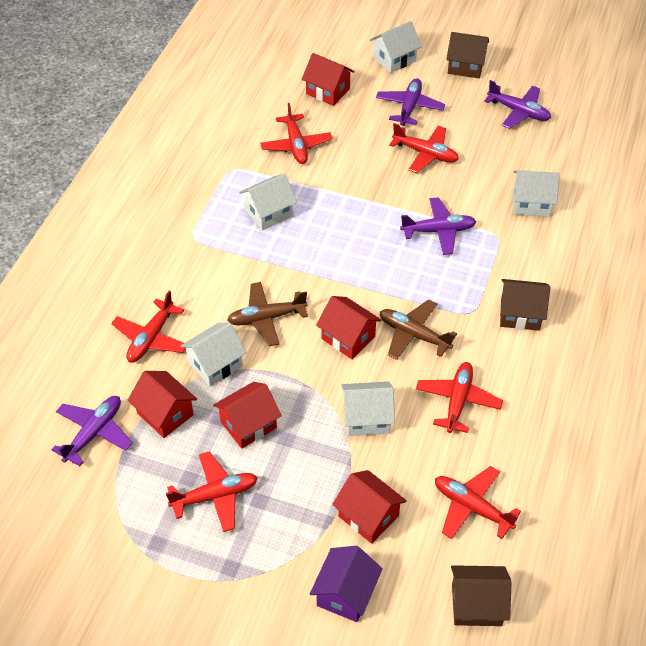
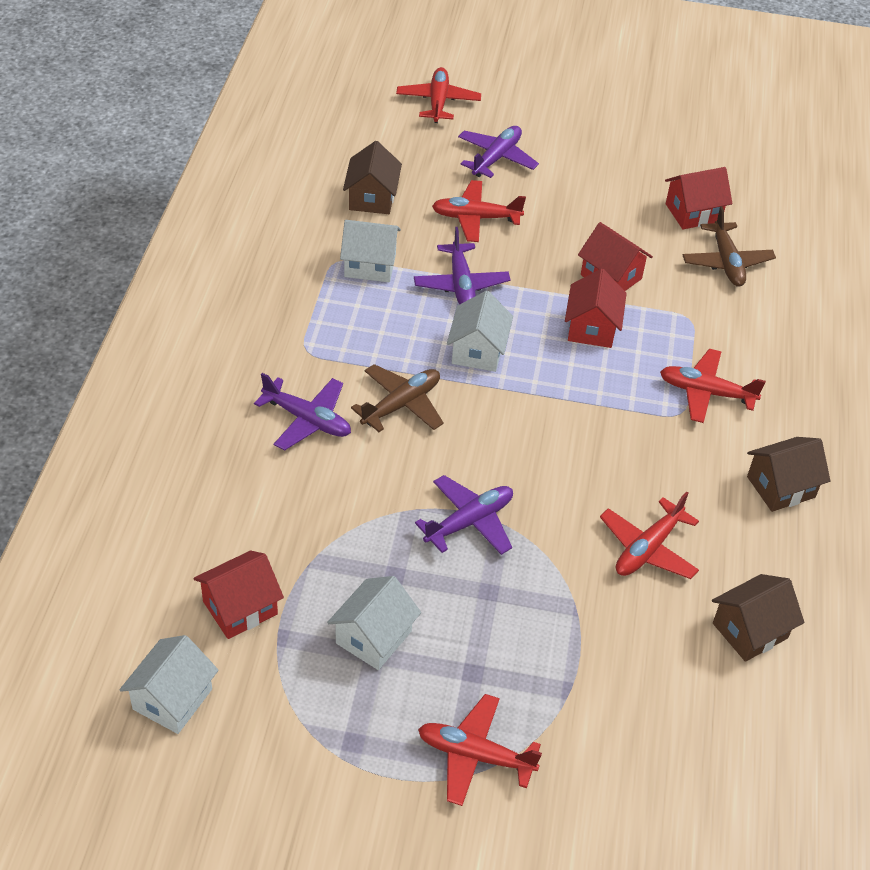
purple house: 1 -> 0
red house: 5 -> 4
red plane: 6 -> 5
white house: 5 -> 4

